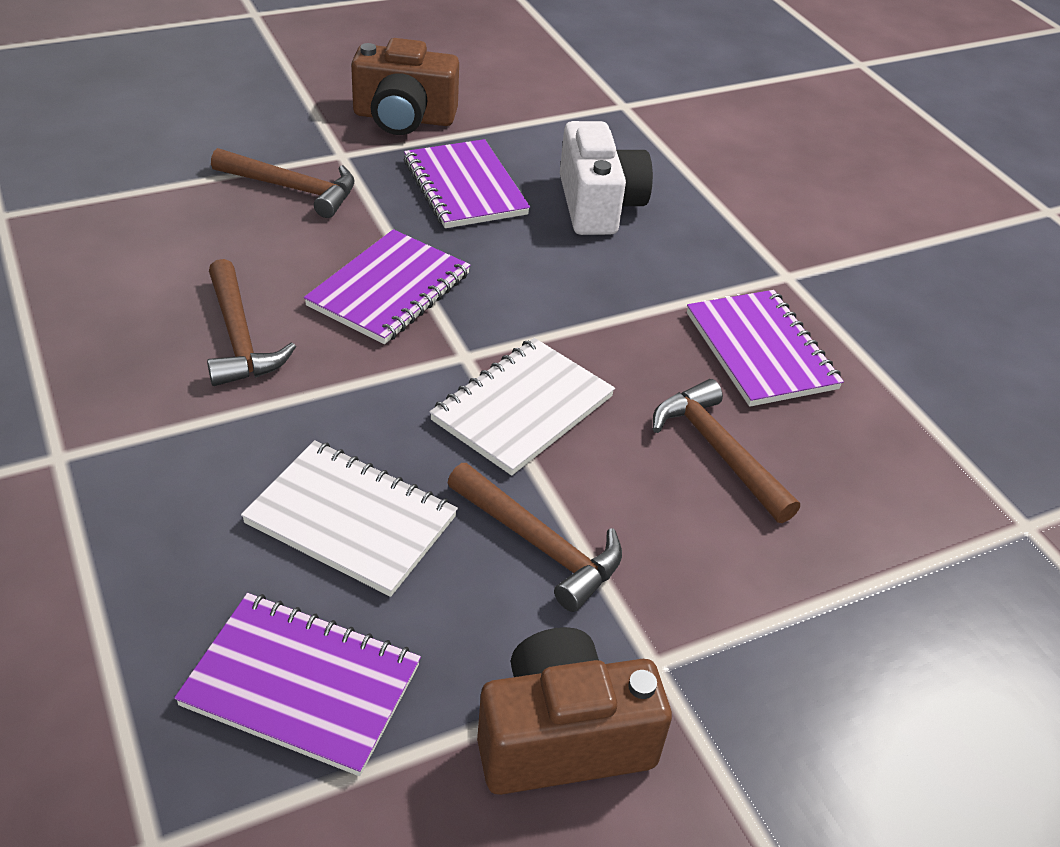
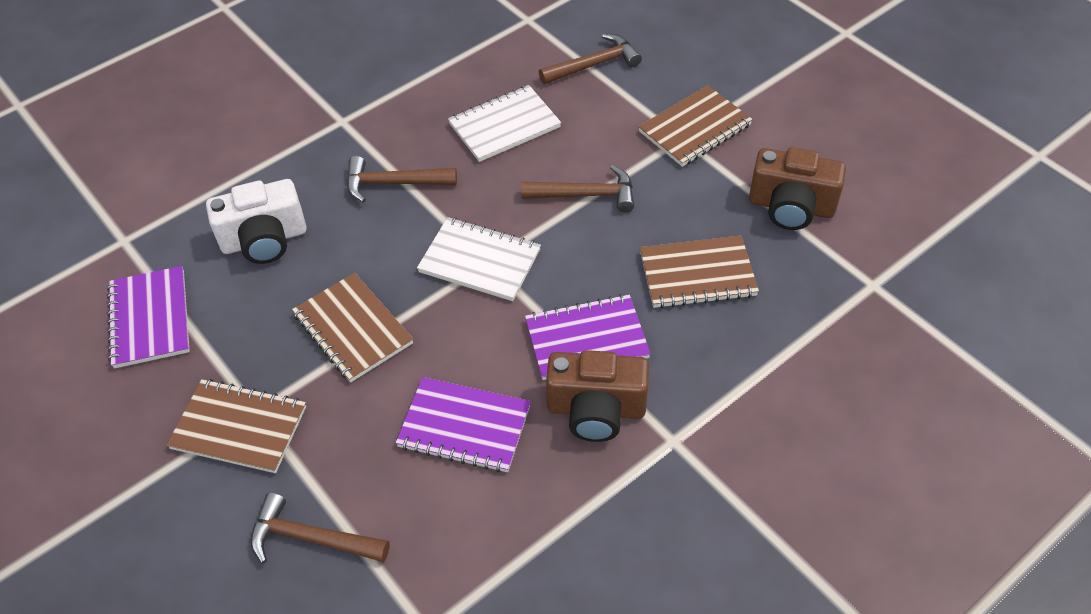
brown notebook: 0 -> 4
purple notebook: 4 -> 3

